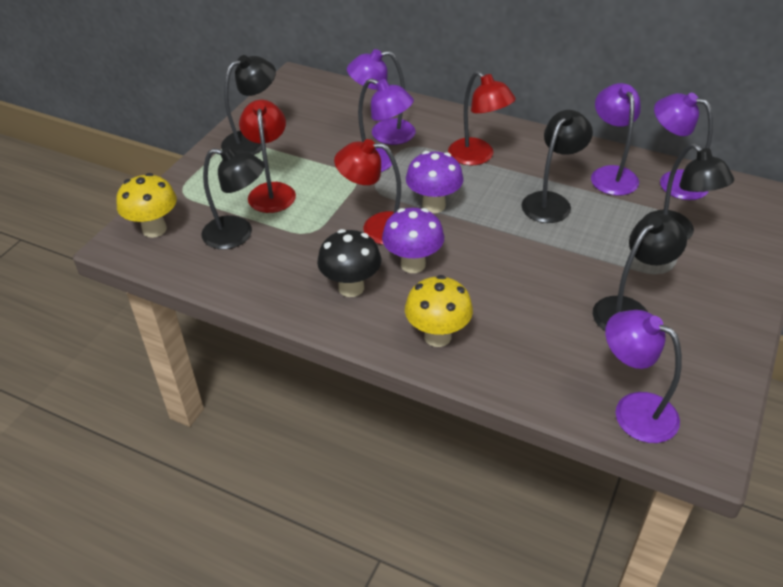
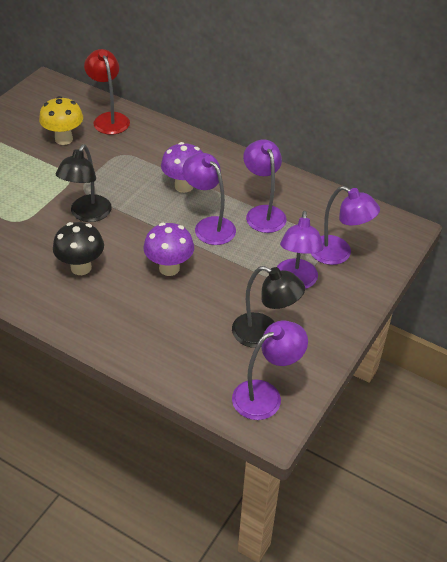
black lamp: 5 -> 2
red lamp: 3 -> 1
yellow mushroom: 2 -> 1

